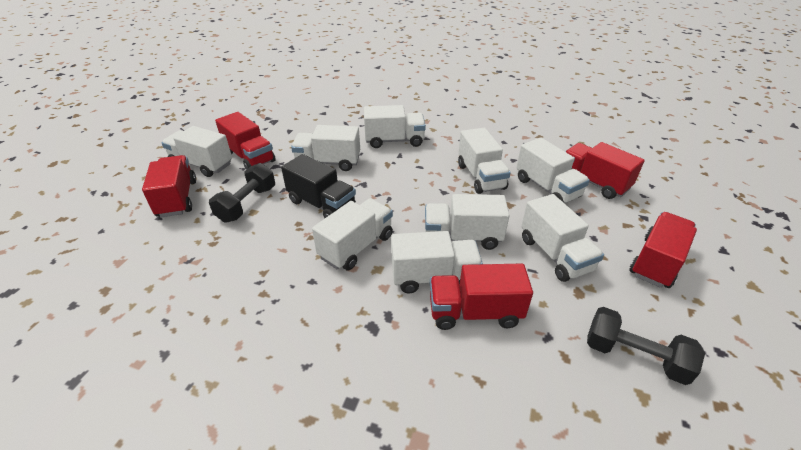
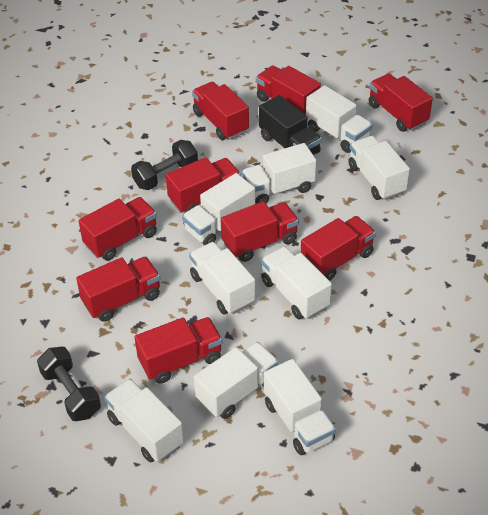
red truck: 5 -> 9

